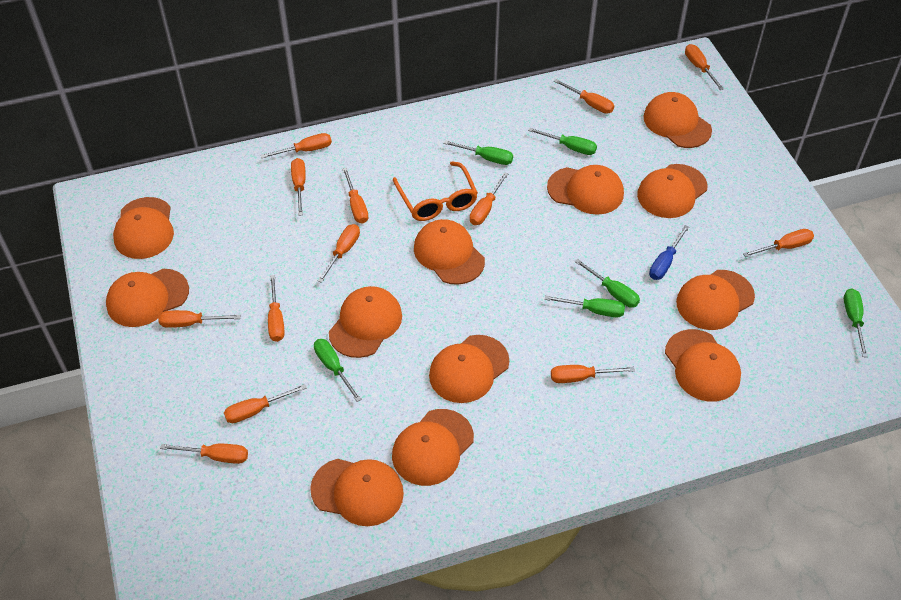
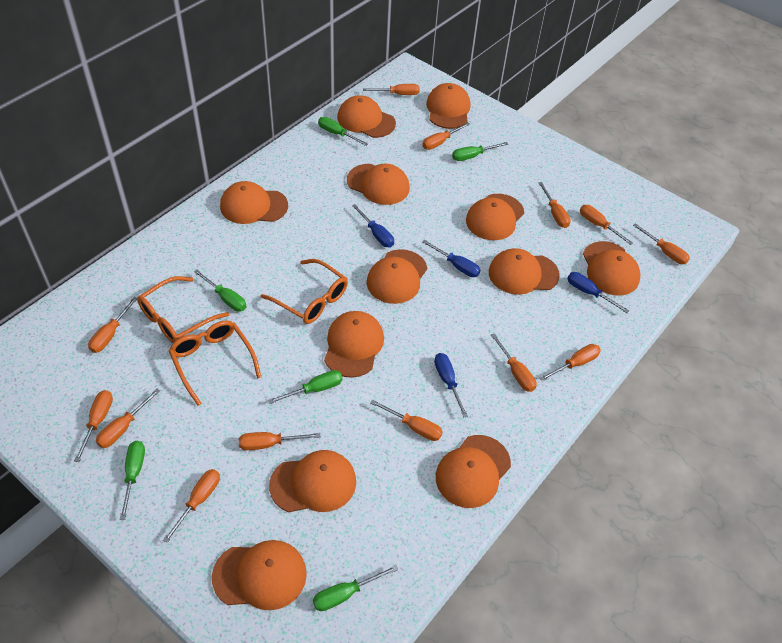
blue screwdriver: 1 -> 4
orange glasses: 1 -> 3

